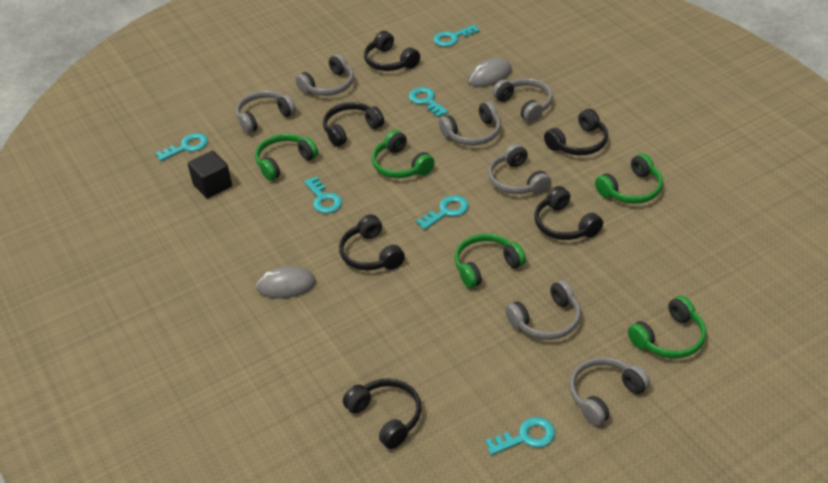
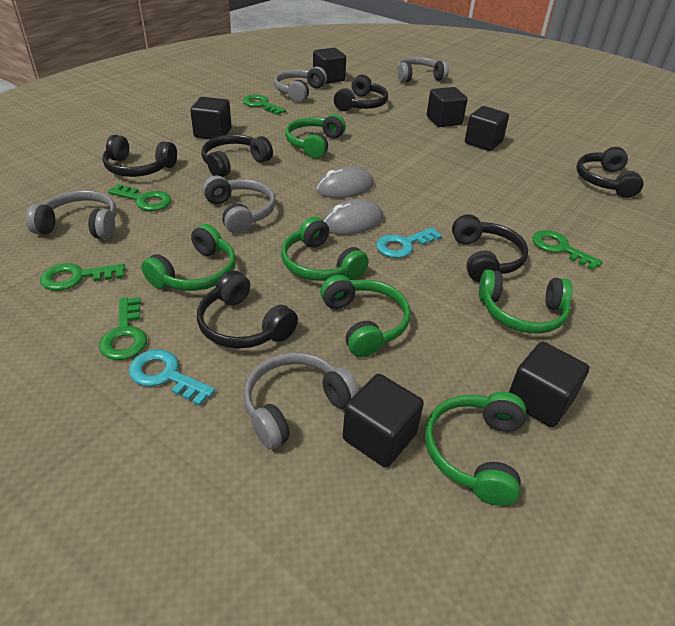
black cube: 1 -> 6
green headphones: 5 -> 6
green key: 0 -> 5
grey headphones: 7 -> 5
turquoise key: 6 -> 2

